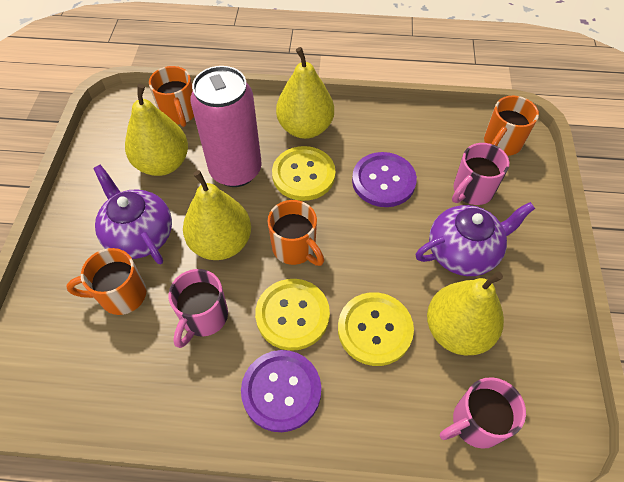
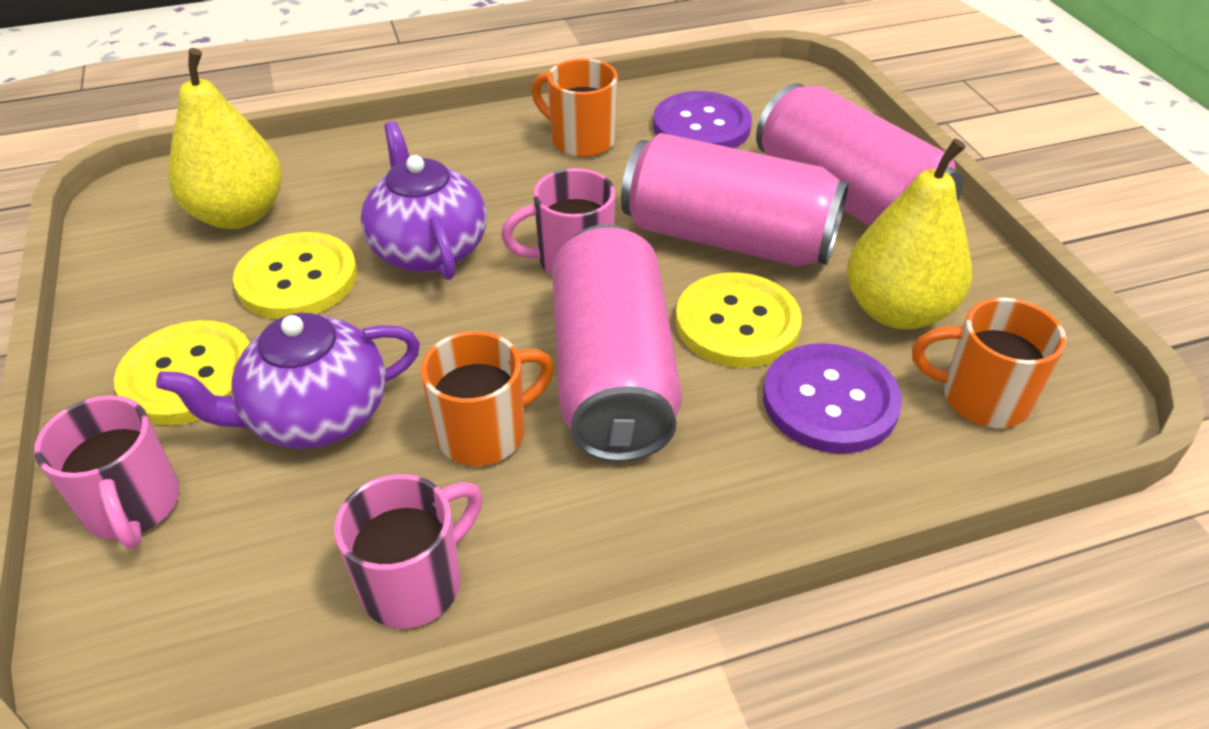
orange mug: 4 -> 3
pink can: 1 -> 3
yellow pear: 4 -> 2

